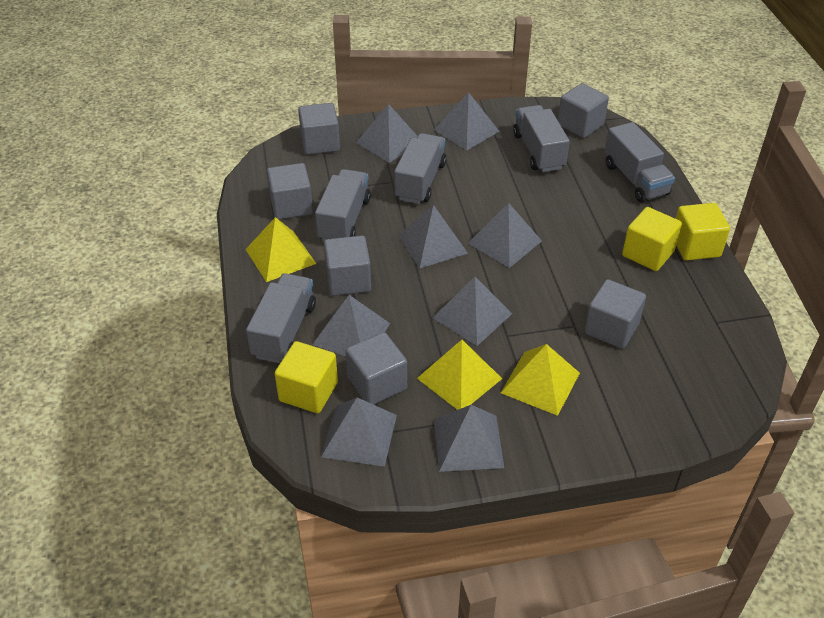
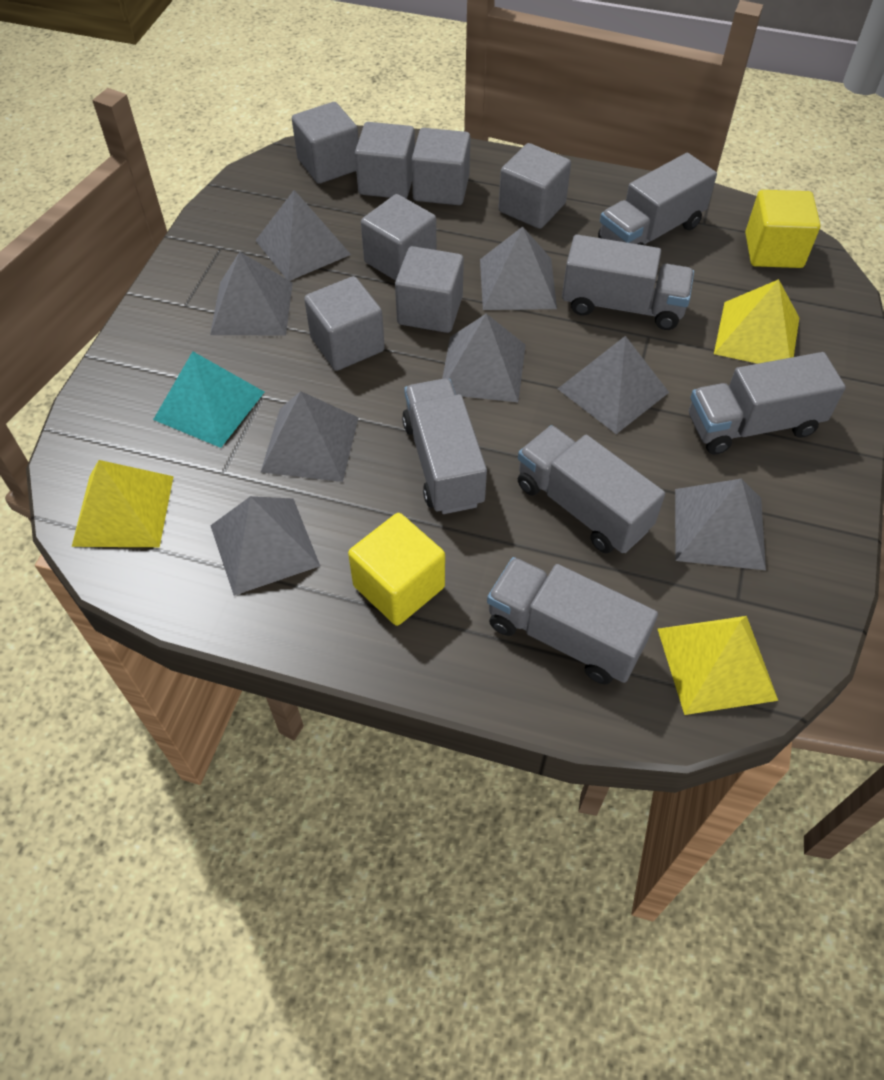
grey cube: 6 -> 7
grey truck: 5 -> 6
turquoise pyramid: 0 -> 1
yellow cube: 3 -> 2

